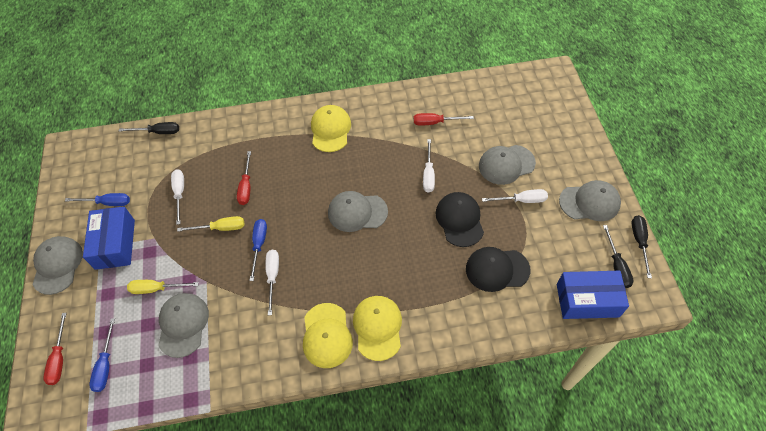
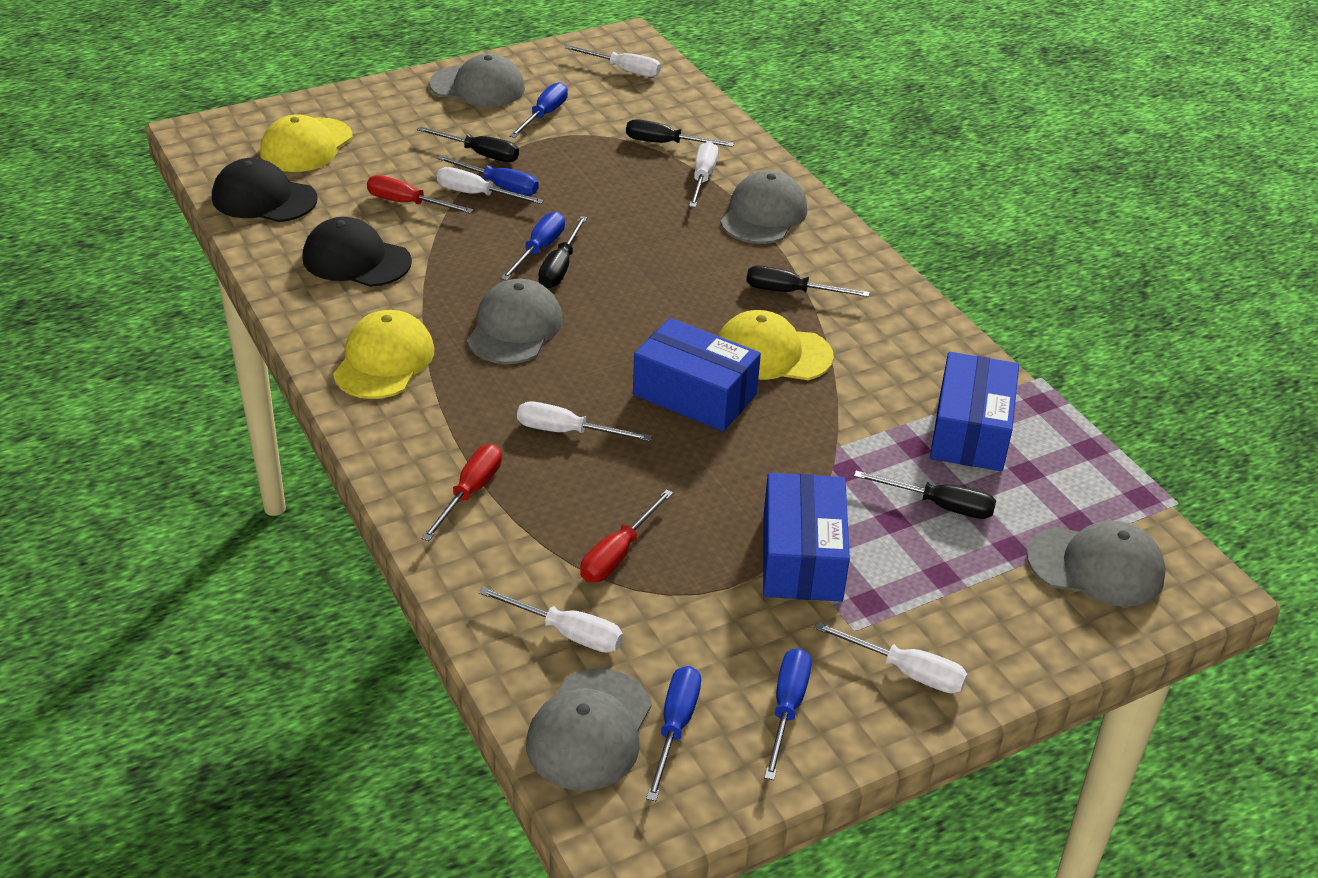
black screwdriver: 3 -> 5
blue box: 2 -> 3
blue screwdriver: 3 -> 5
white screwdriver: 4 -> 6
yellow screwdriver: 2 -> 0

